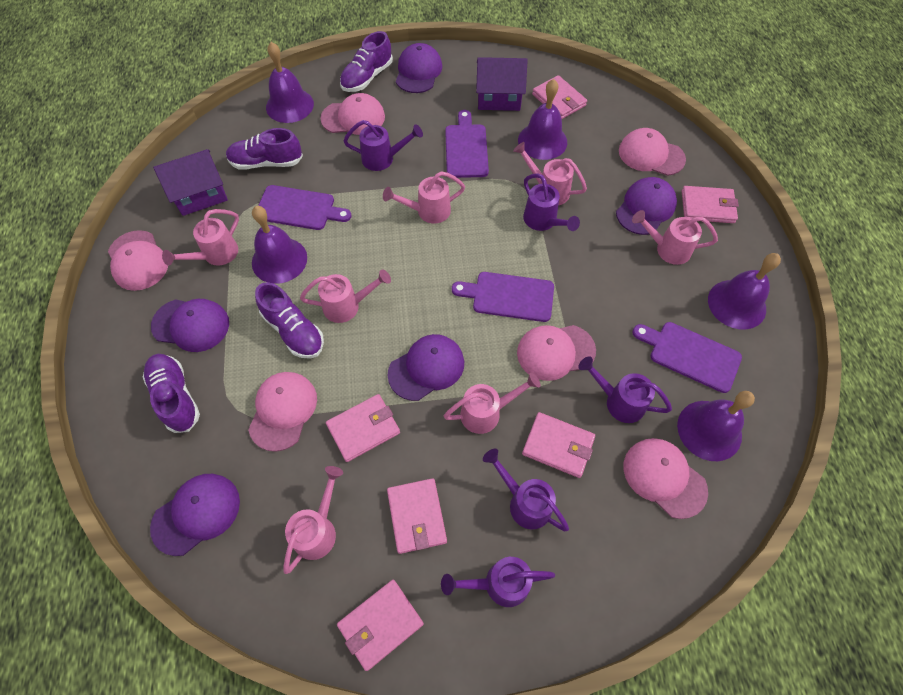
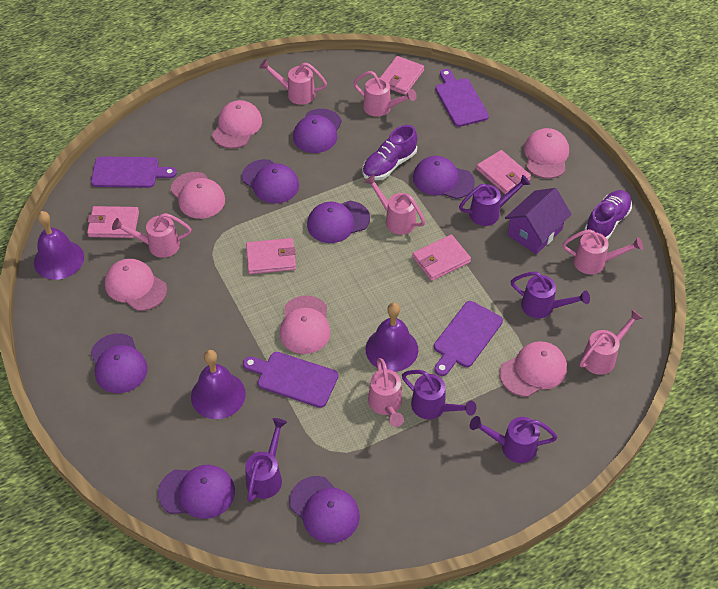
pink wallet: 6 -> 5
purple bell: 5 -> 3
purple cap: 5 -> 7
purple house: 2 -> 1
purple shoe: 4 -> 2

